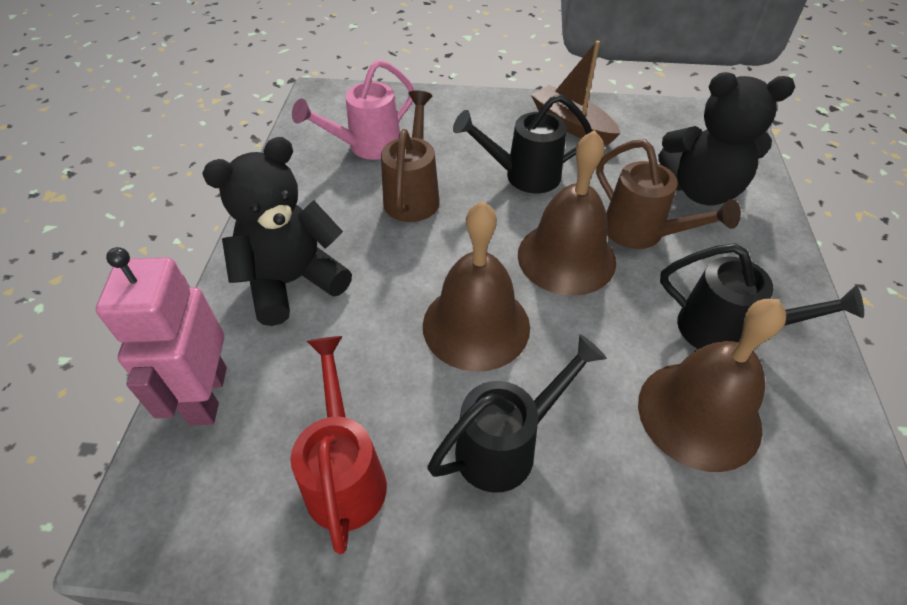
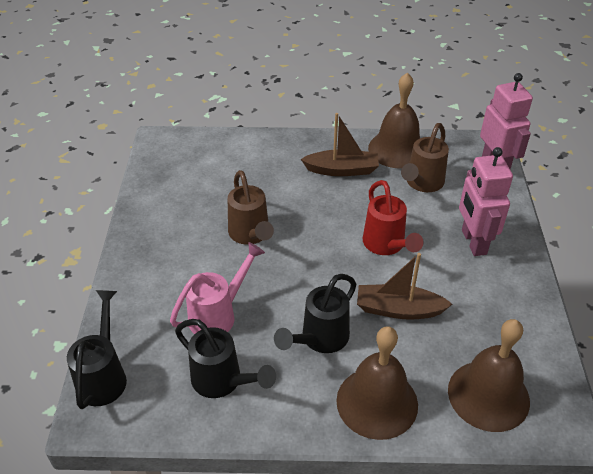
black teddy bear: 2 -> 0
brown boat: 1 -> 2
pink robot: 1 -> 2

